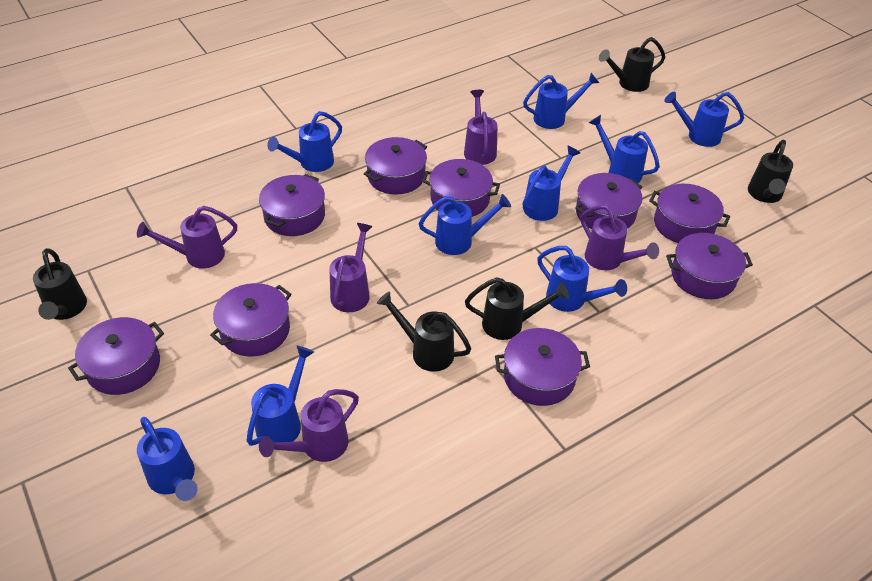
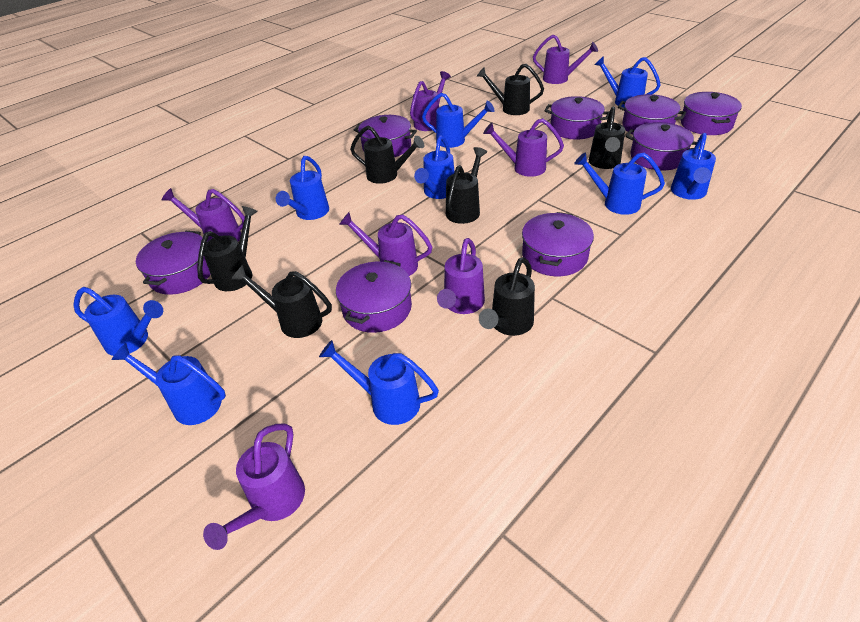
black watering can: 5 -> 7
purple pot: 9 -> 8
purple watering can: 5 -> 7

